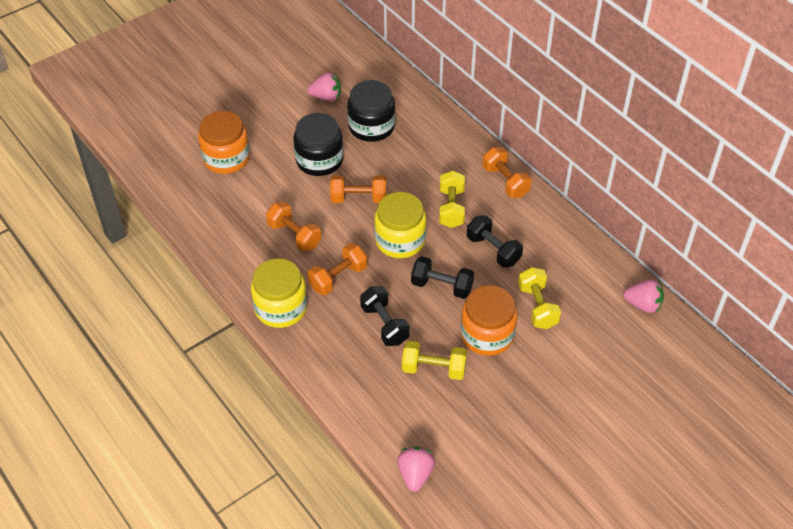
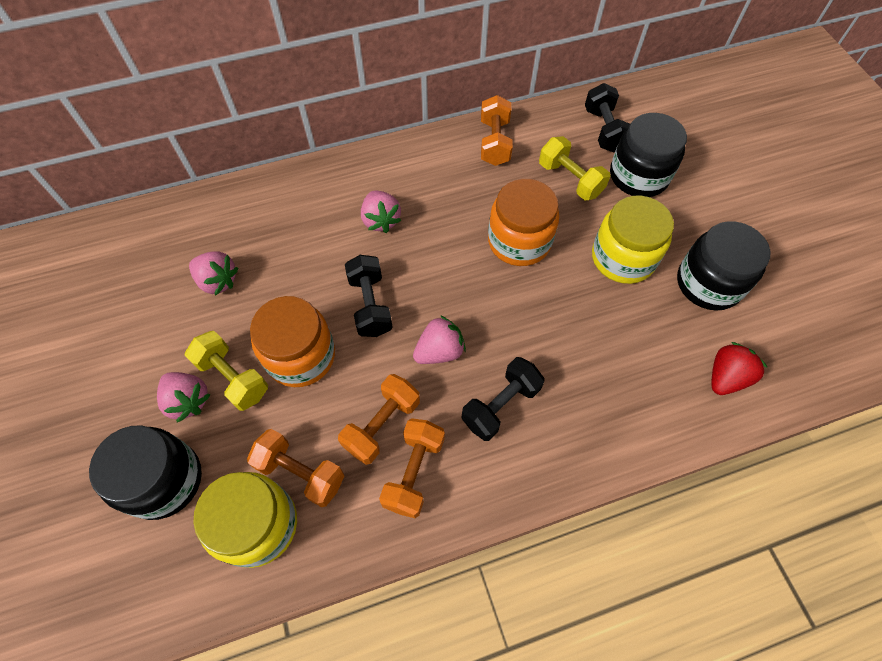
black jar: 2 -> 3
pink strawberry: 3 -> 4
red strawberry: 0 -> 1
yellow dumbbell: 3 -> 2

